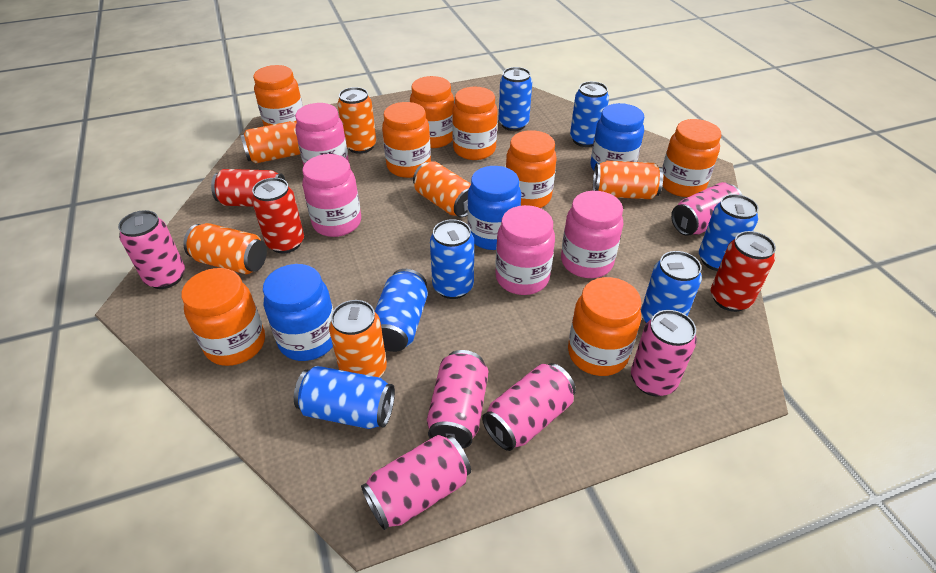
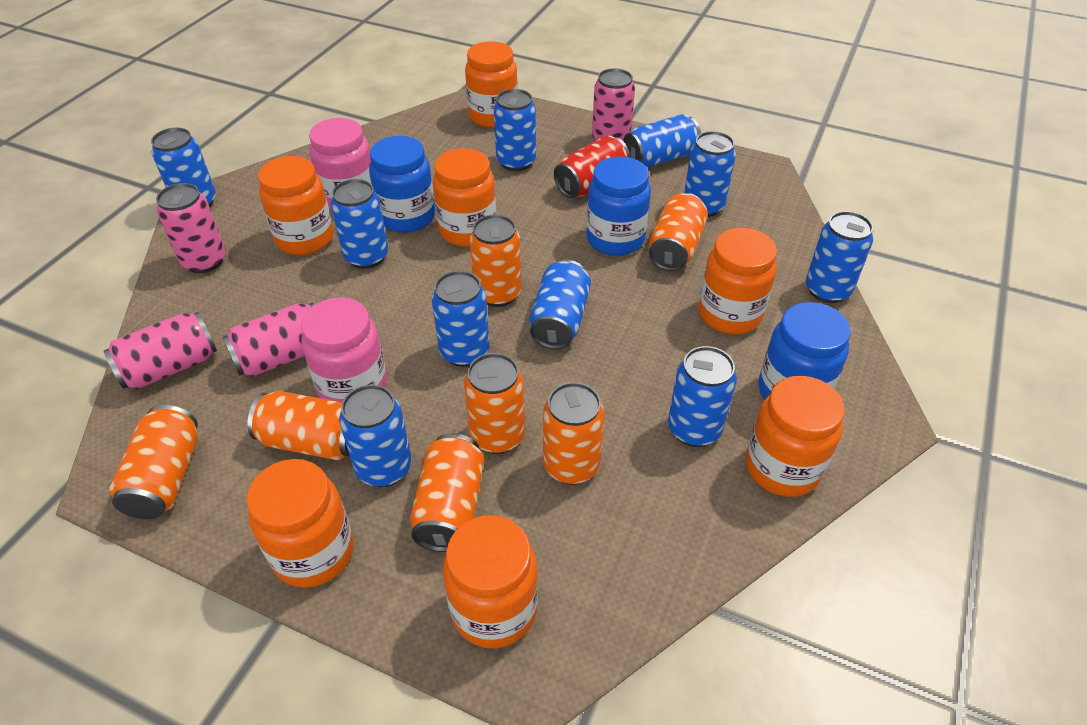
blue can: 7 -> 10
orange can: 6 -> 7
orange jar: 8 -> 7
pink can: 6 -> 4
pink jar: 4 -> 2
red can: 3 -> 1

